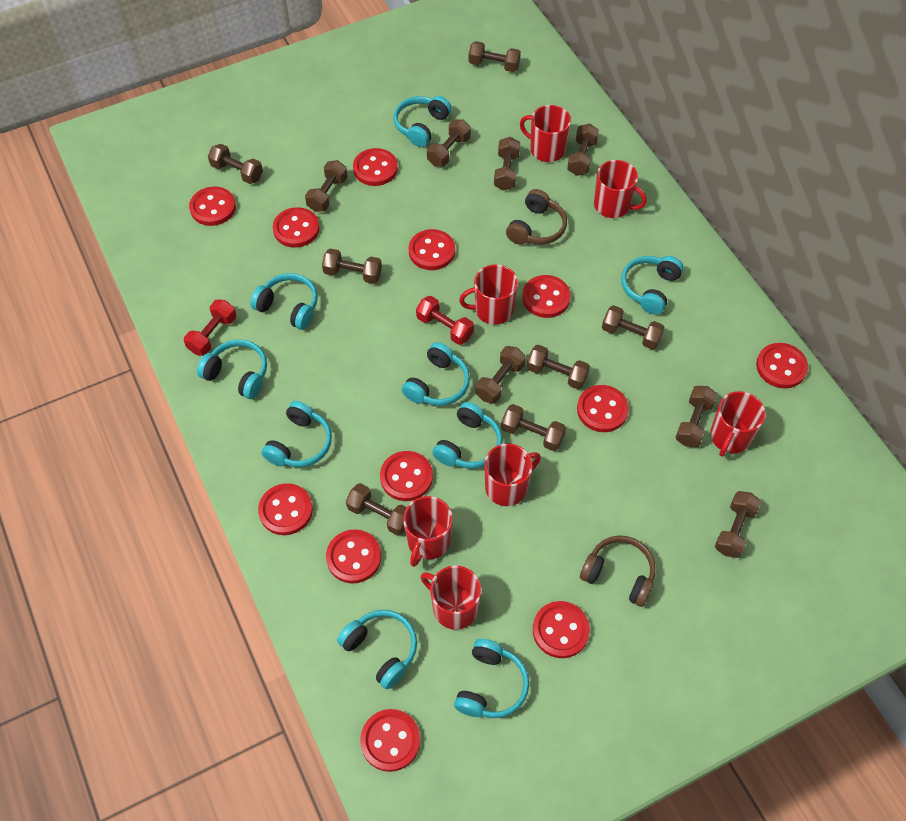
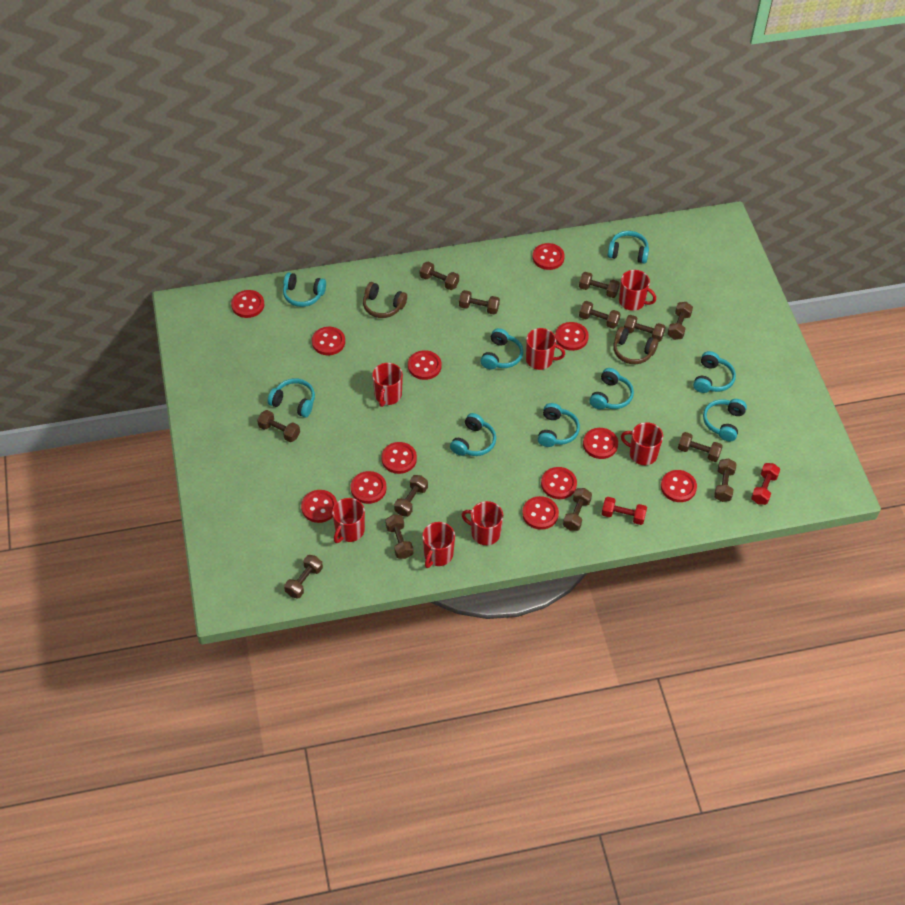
brown dumbbell: 14 -> 13

